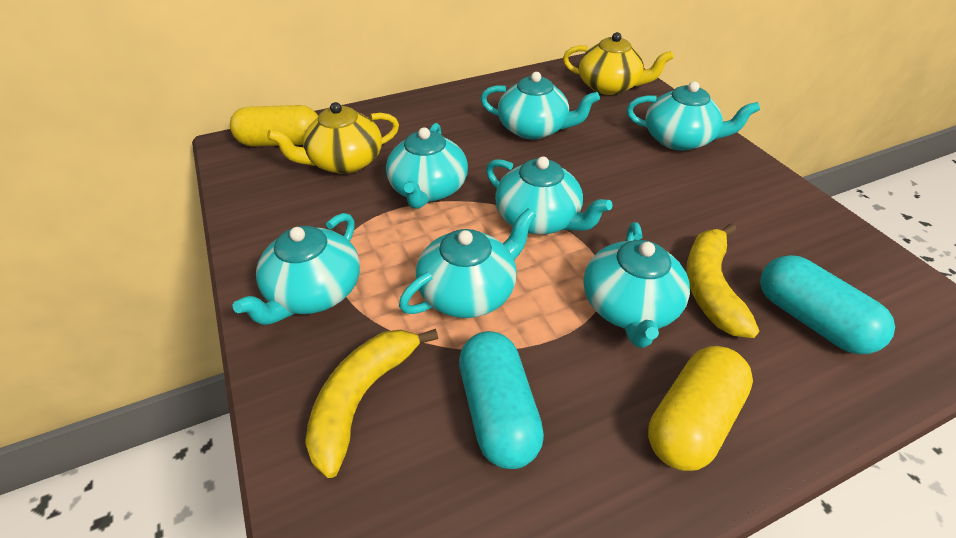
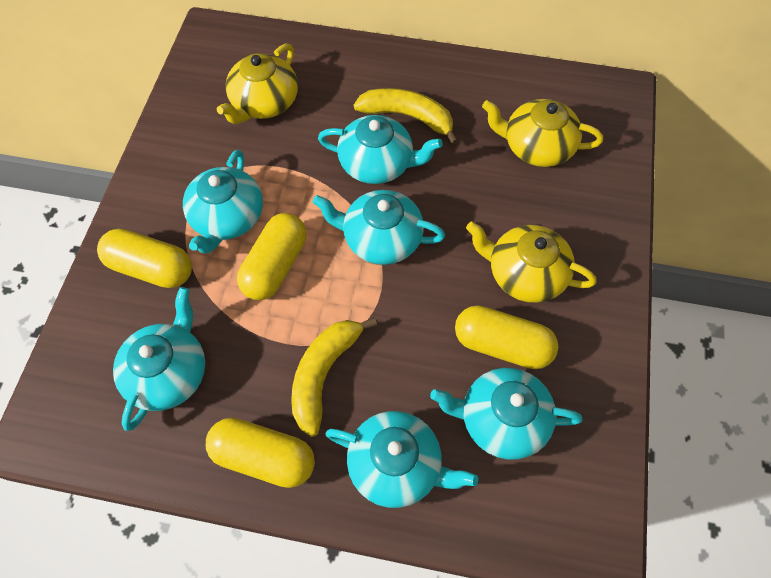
turquoise capsule: 2 -> 0
turquoise teapot: 7 -> 6
yellow capsule: 2 -> 4
yellow teapot: 2 -> 3

